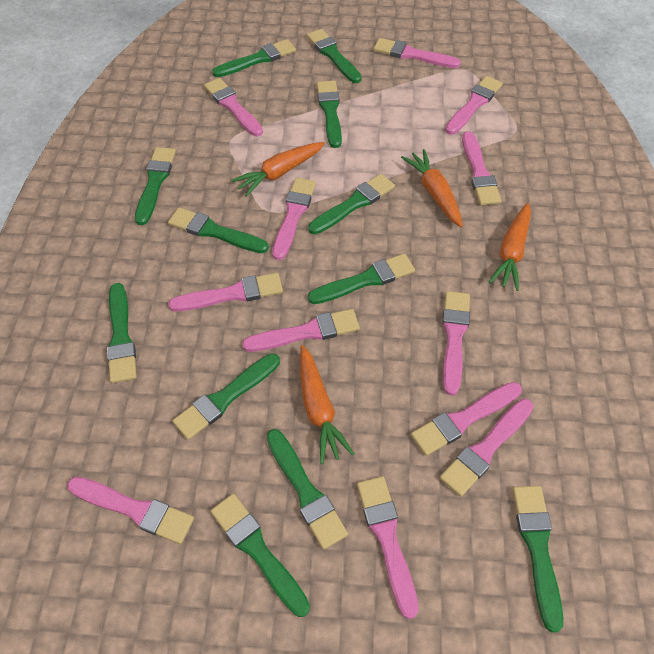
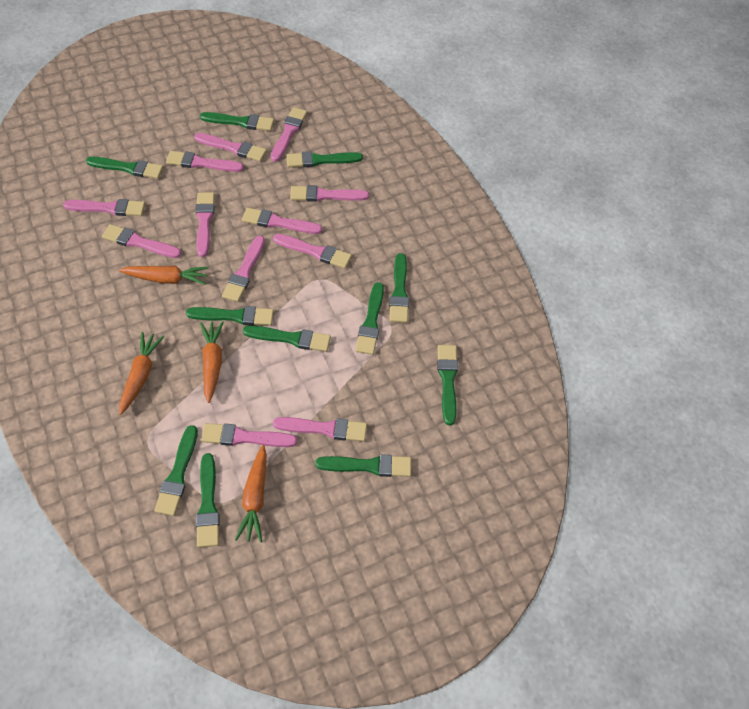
green brush: 12 -> 11

